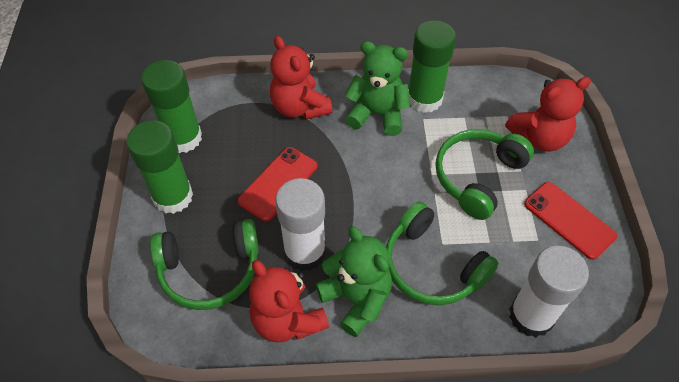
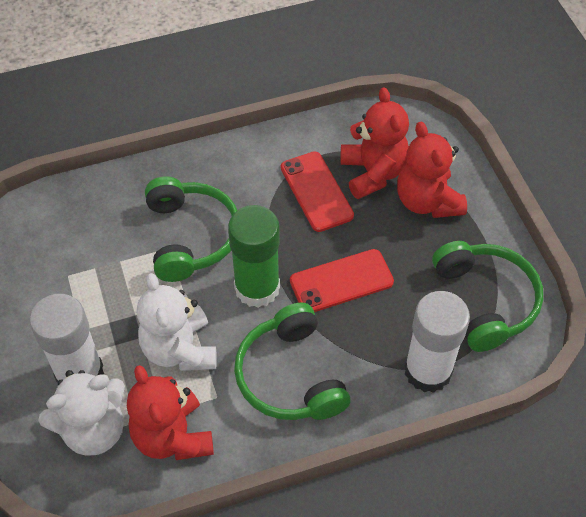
green glue stick: 3 -> 1
green teddy bear: 2 -> 0
white teddy bear: 0 -> 2

